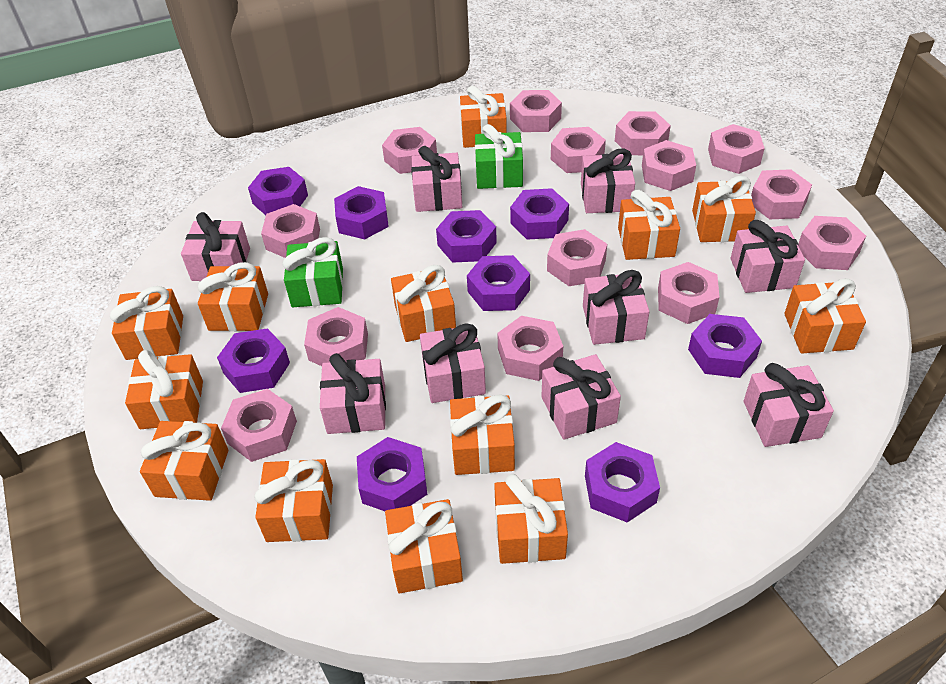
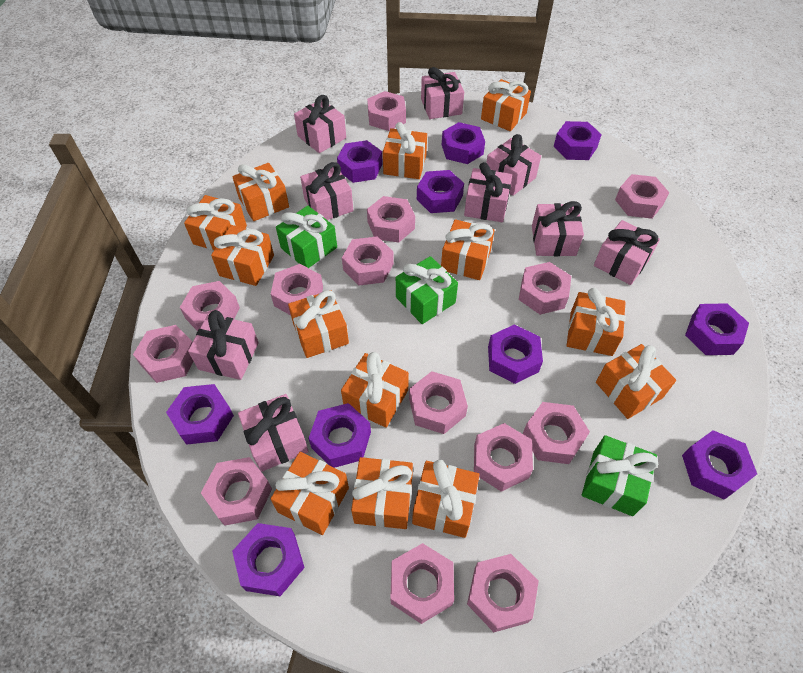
green gift: 2 -> 3
purple nut: 9 -> 10

